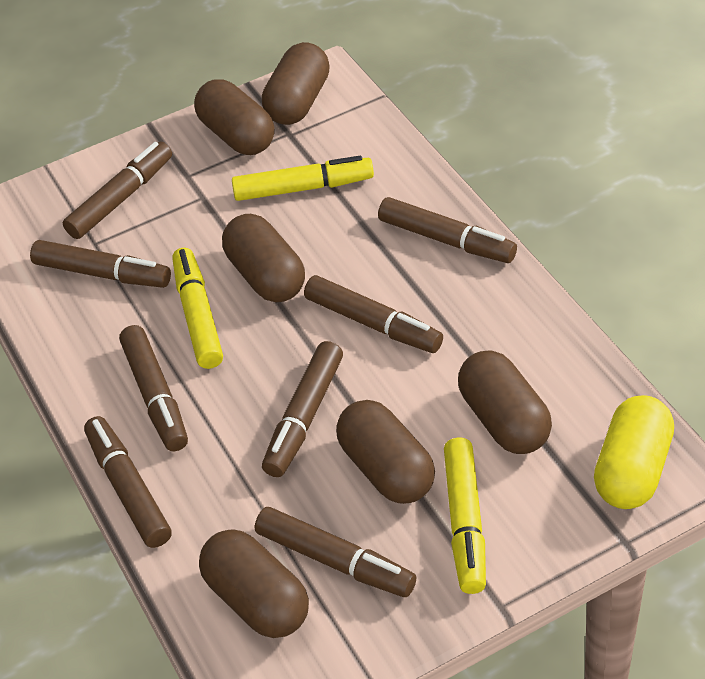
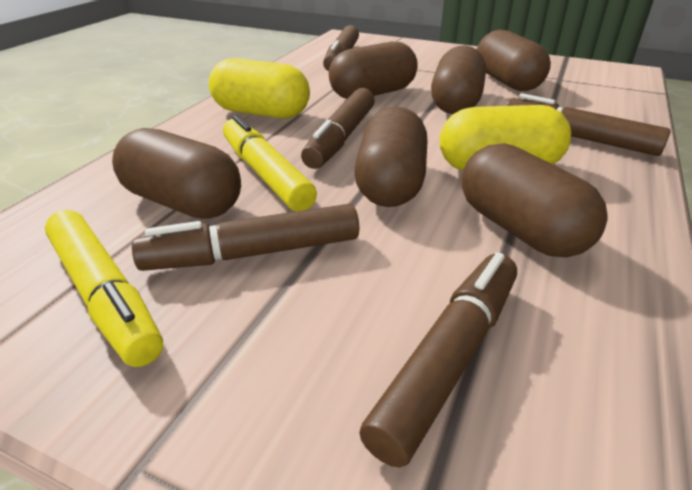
brown marker: 8 -> 5
yellow capsule: 1 -> 2
yellow marker: 3 -> 2

